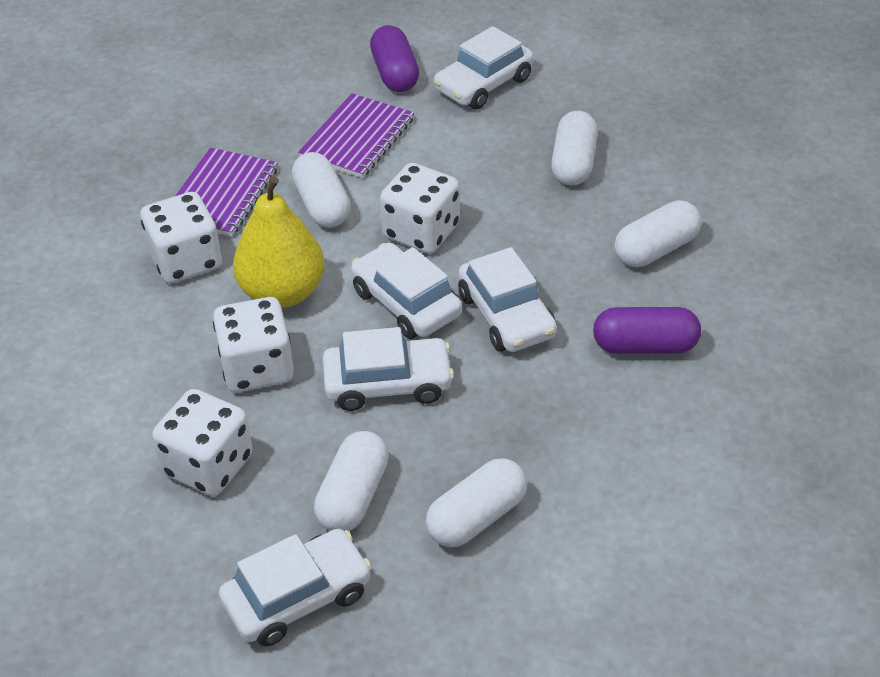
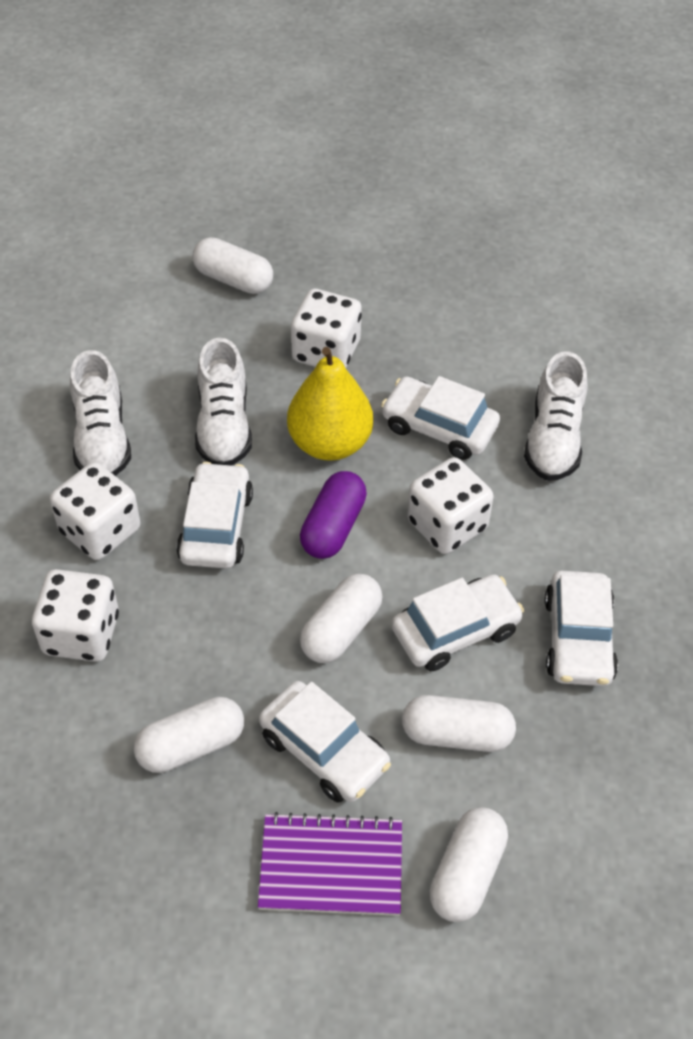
purple capsule: 2 -> 1
purple notebook: 2 -> 1
white shoe: 0 -> 3

